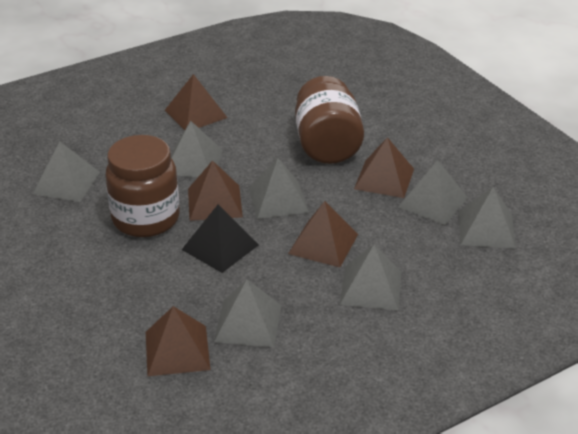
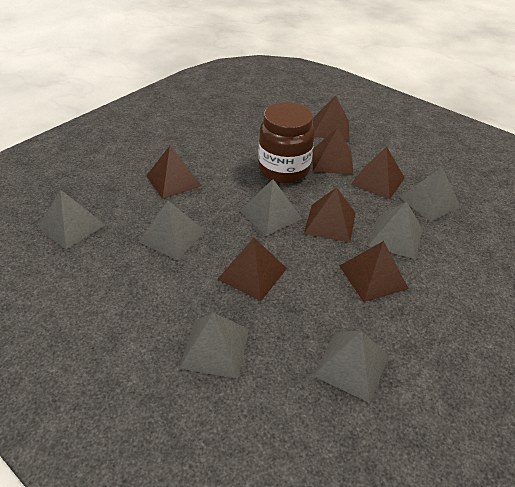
black pyramid: 1 -> 0
brown jar: 2 -> 1
brown pyramid: 5 -> 7

